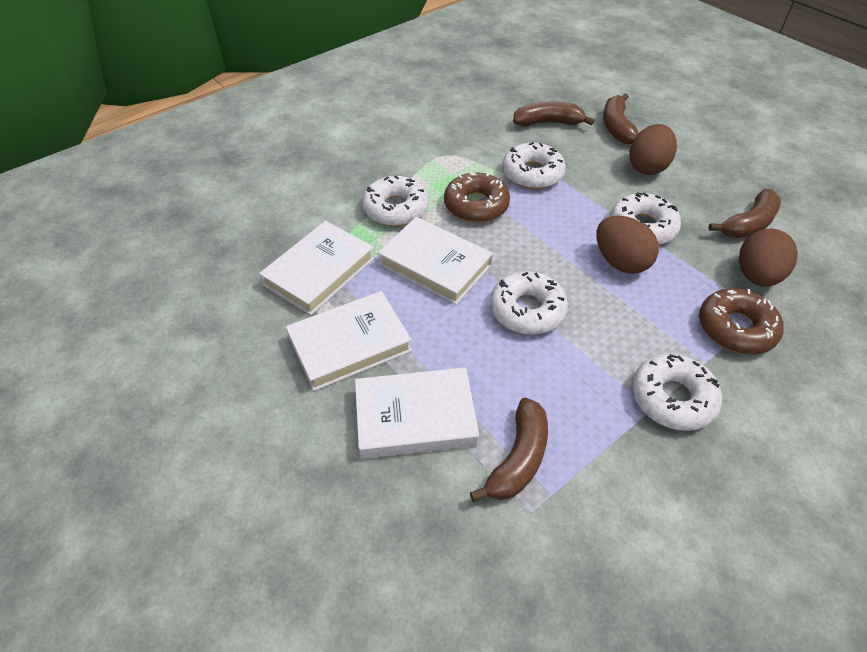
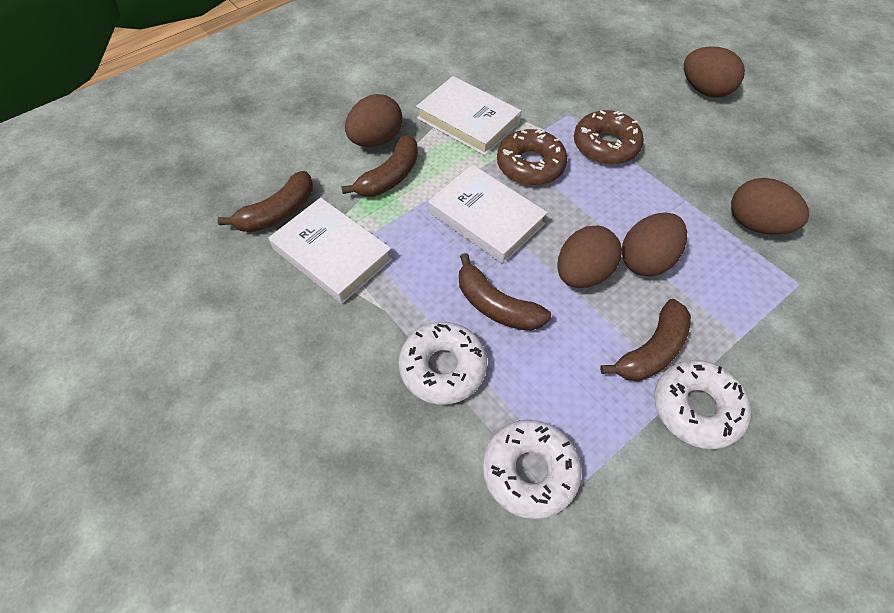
brown egg: 3 -> 5
white book: 4 -> 3
white donut: 5 -> 3

